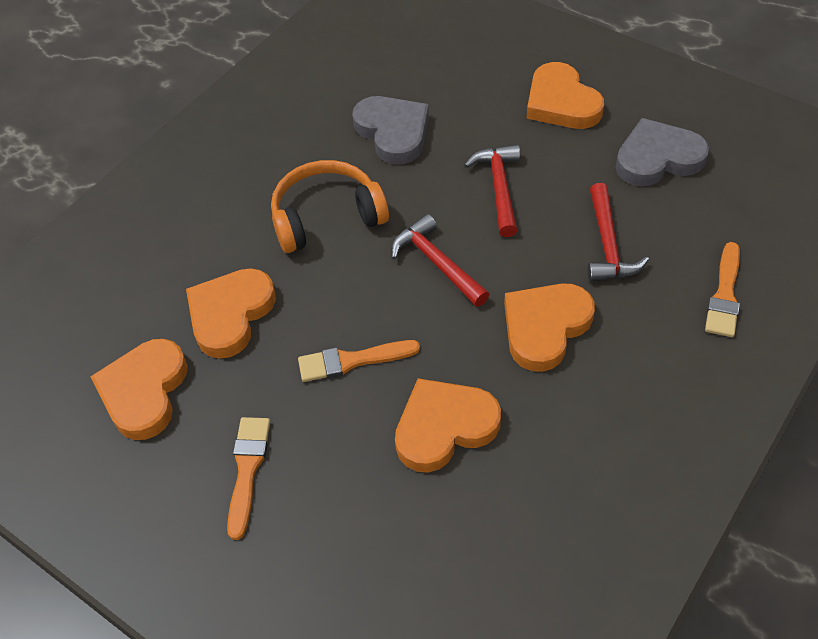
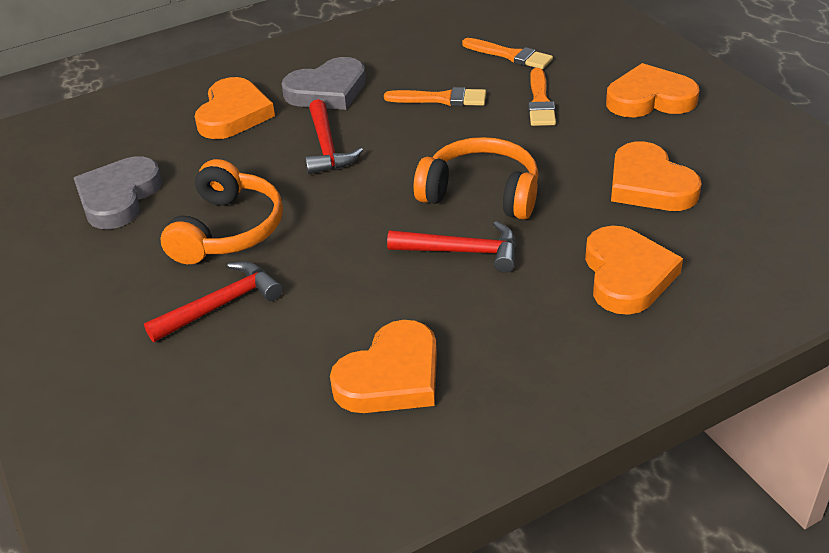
orange headphones: 1 -> 2

